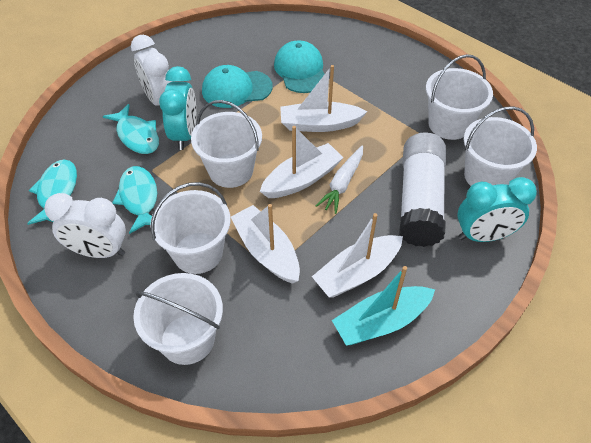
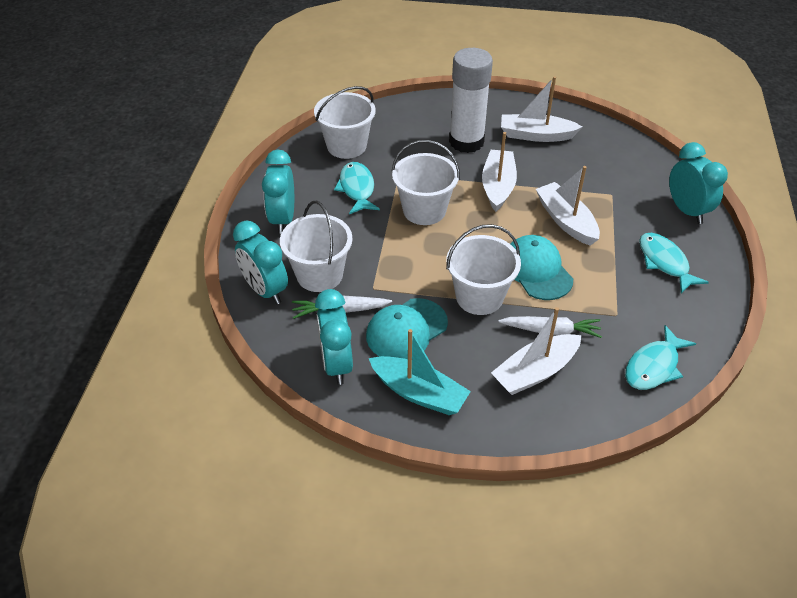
turquoise clock: 2 -> 4
white bucket: 5 -> 4
white carrot: 1 -> 2
white clock: 2 -> 0

